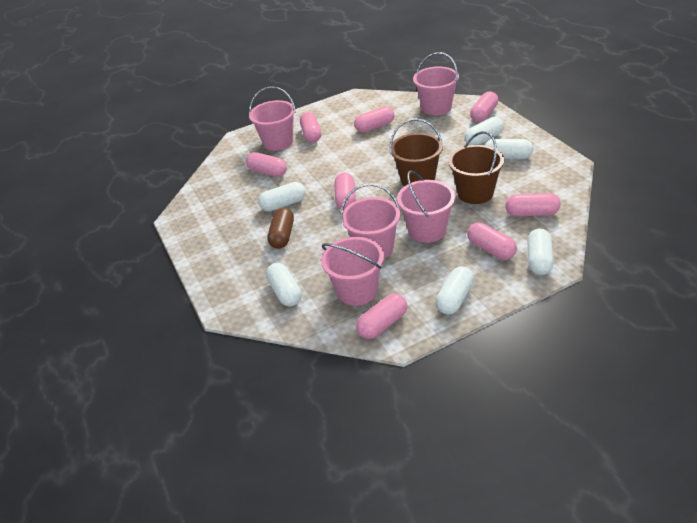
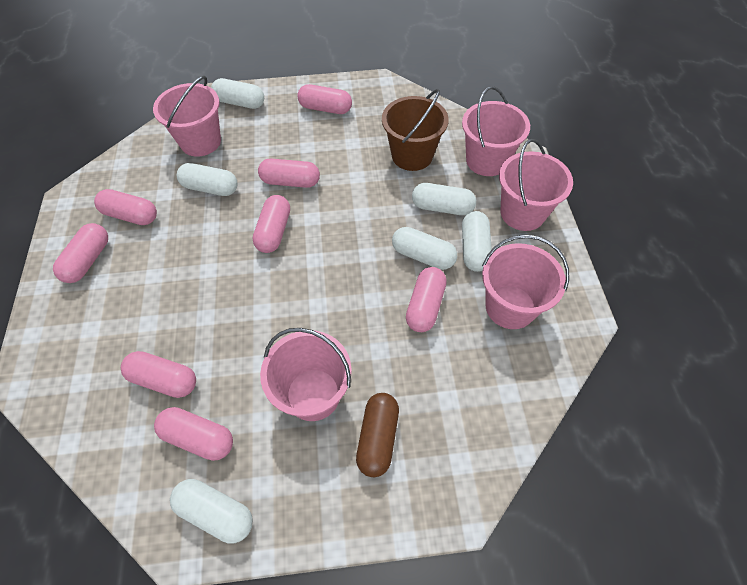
brown bucket: 2 -> 1

